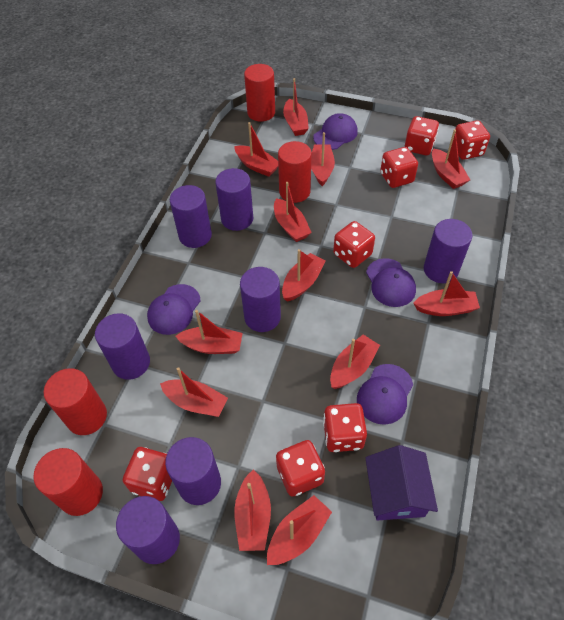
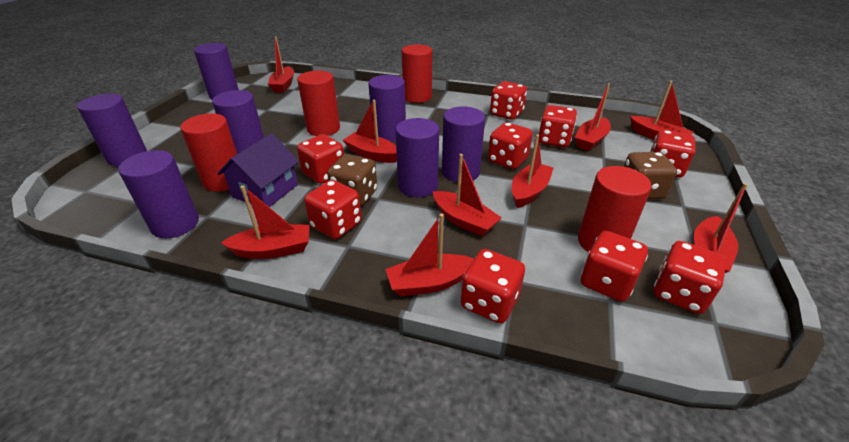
brown dice: 0 -> 2
purple cap: 4 -> 0
red boat: 12 -> 9
red dice: 7 -> 9

